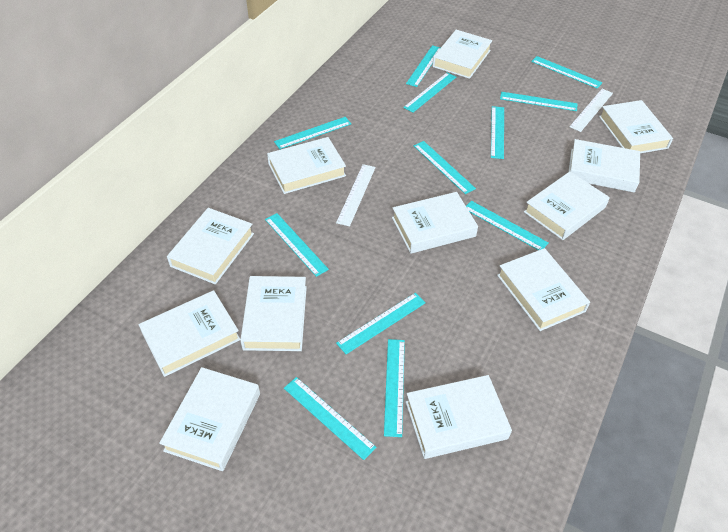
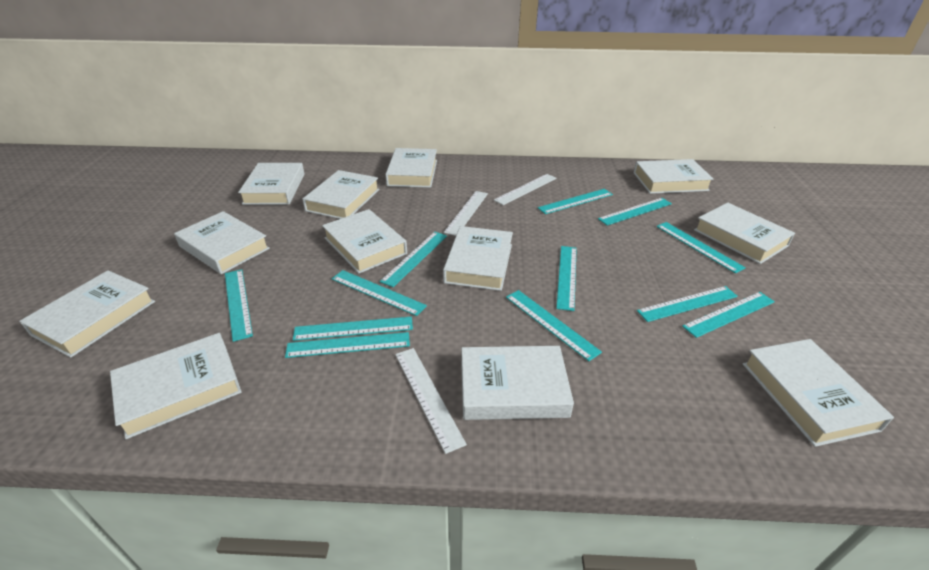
white ruler: 2 -> 3

